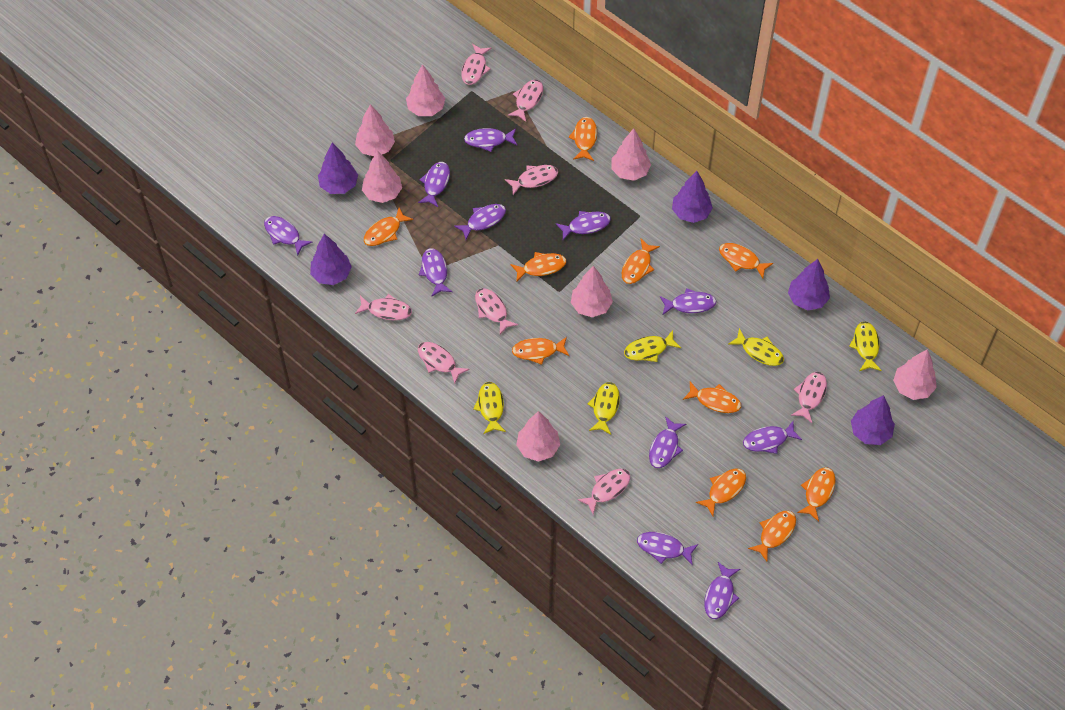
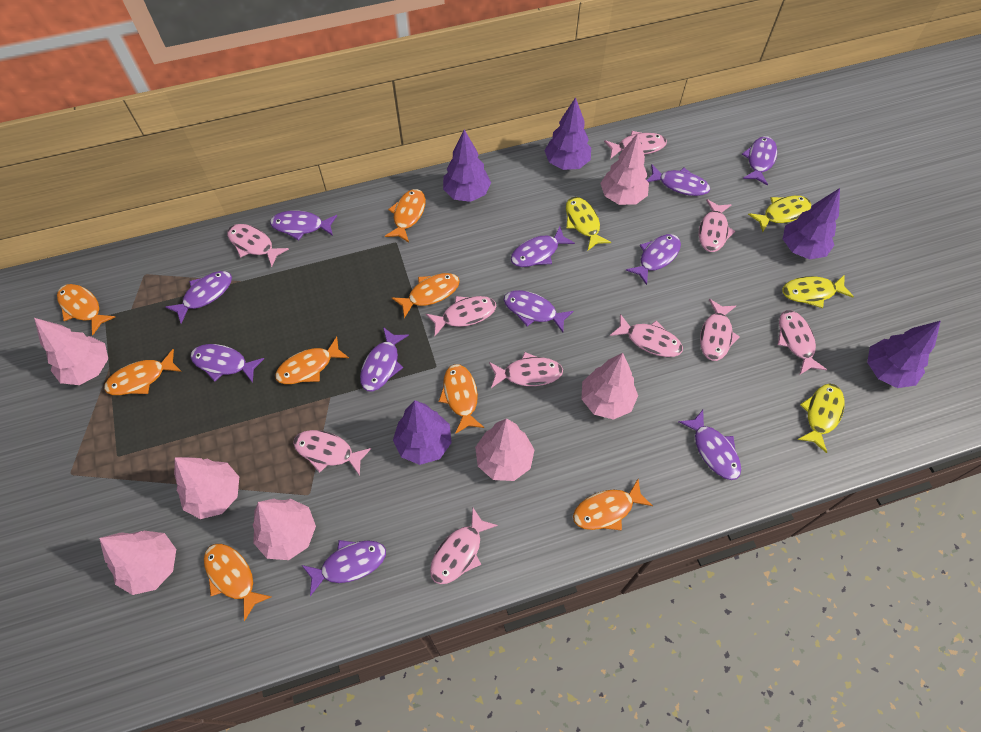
orange fish: 10 -> 8
pink fish: 8 -> 10
yellow fish: 5 -> 4

